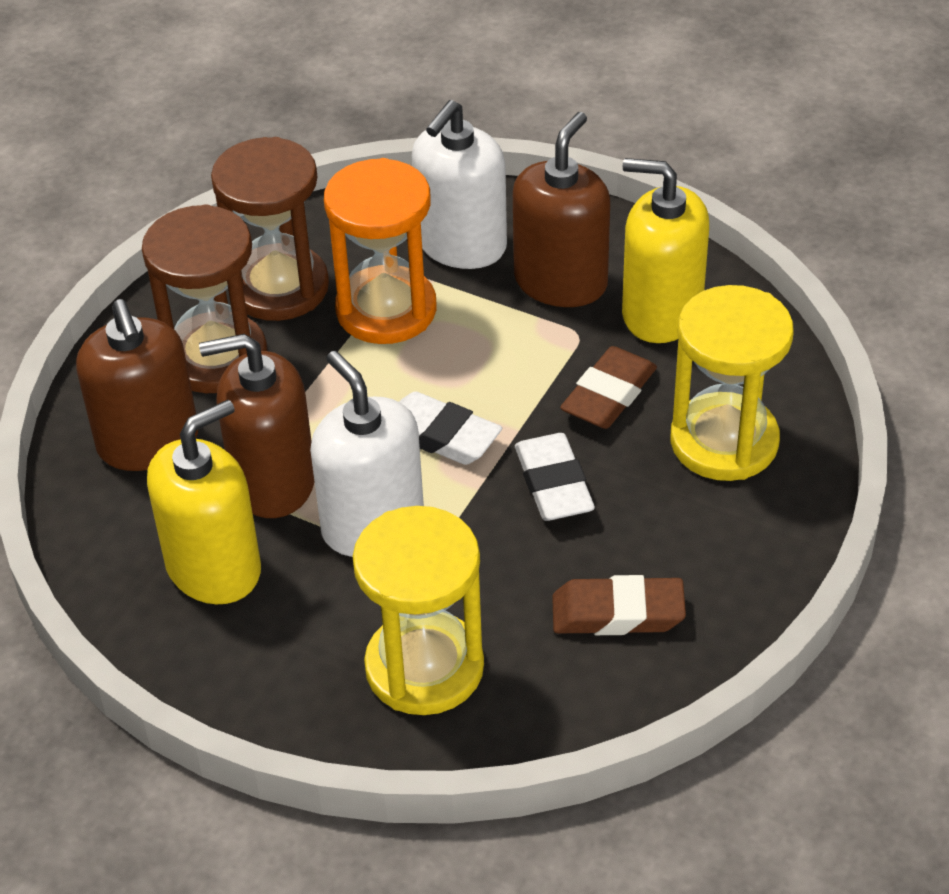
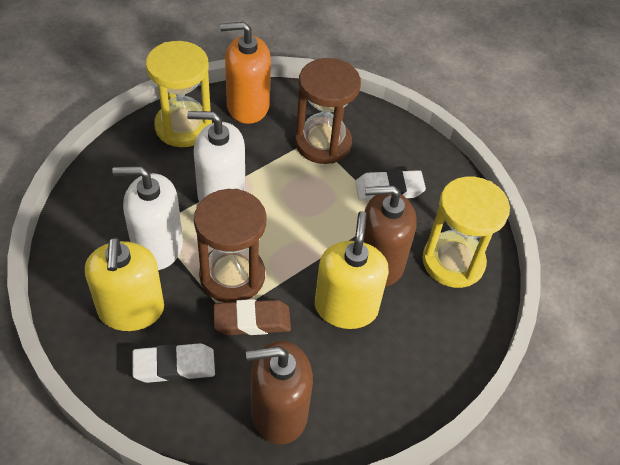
brown eraser: 2 -> 1
brown soap dispenser: 3 -> 2
orange hourglass: 1 -> 0
orange soap dispenser: 0 -> 1

